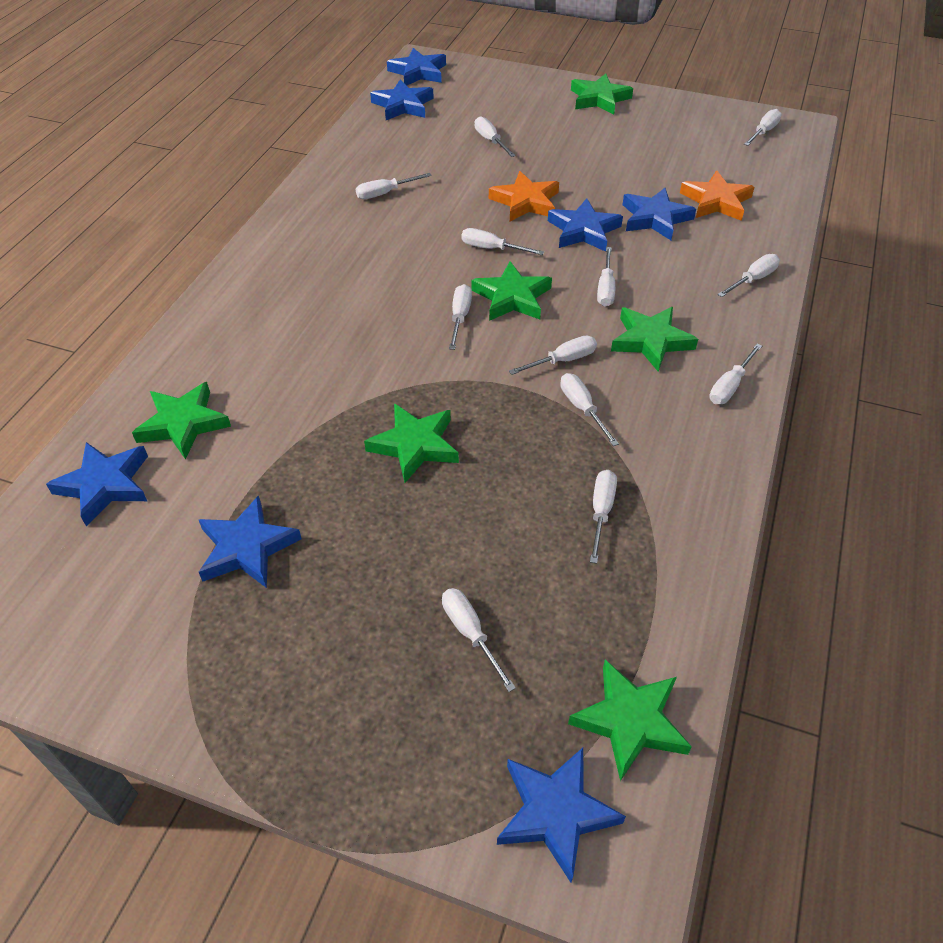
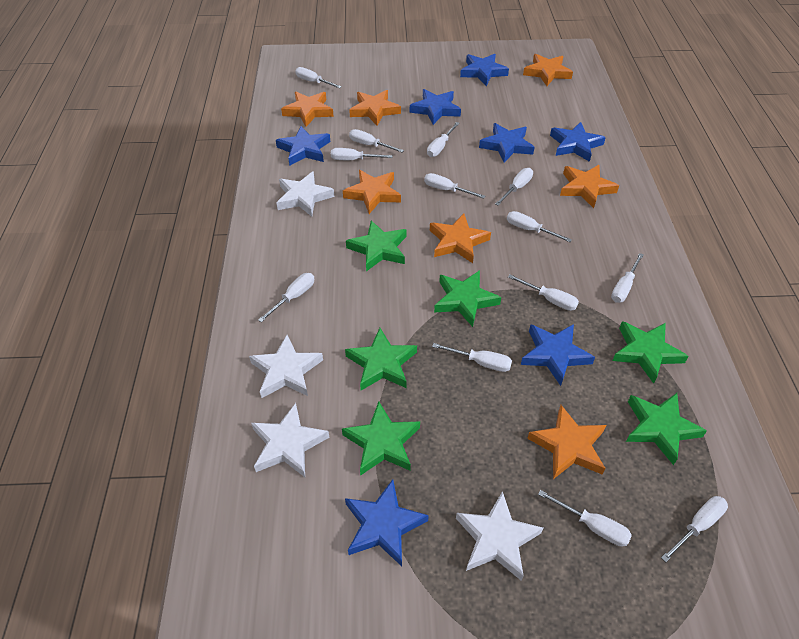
orange star: 2 -> 7
white screwdriver: 12 -> 13
white star: 0 -> 4

